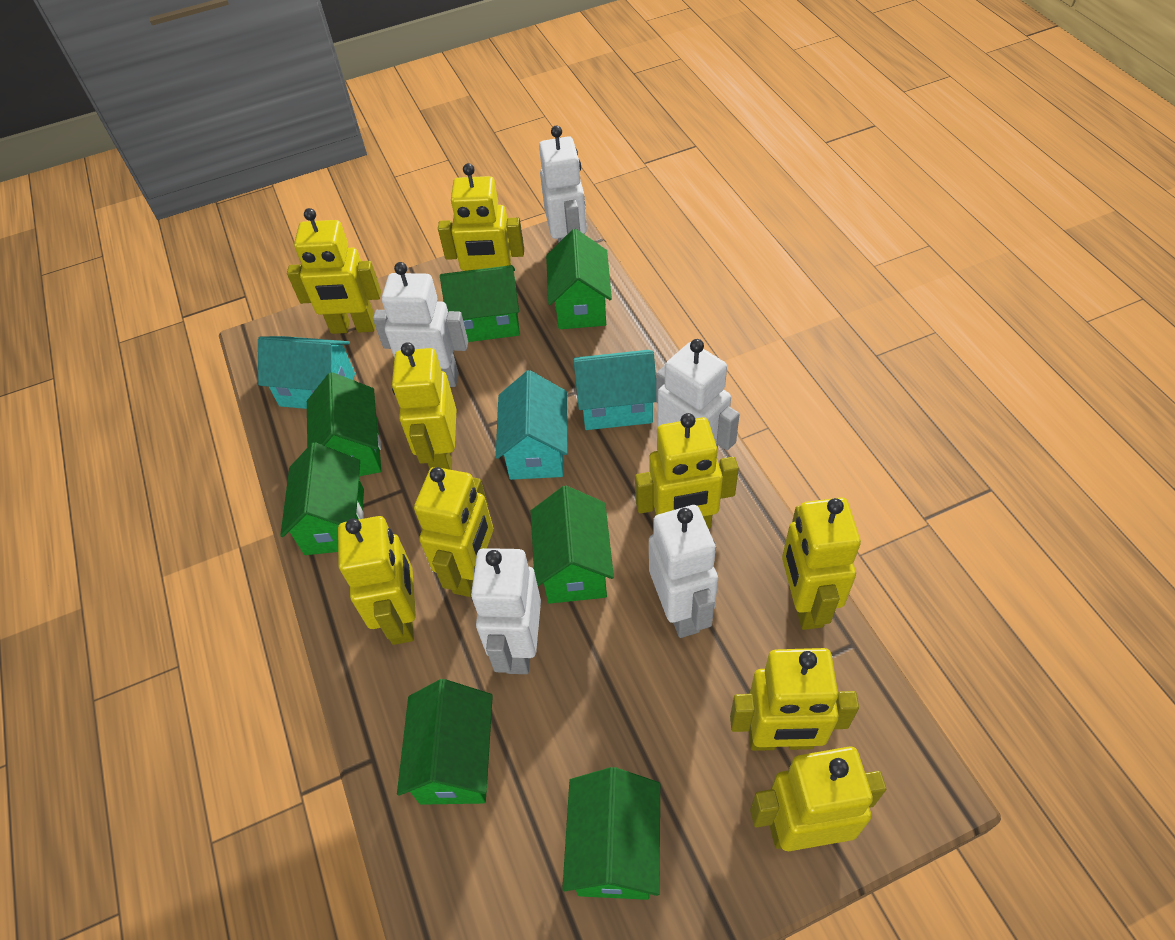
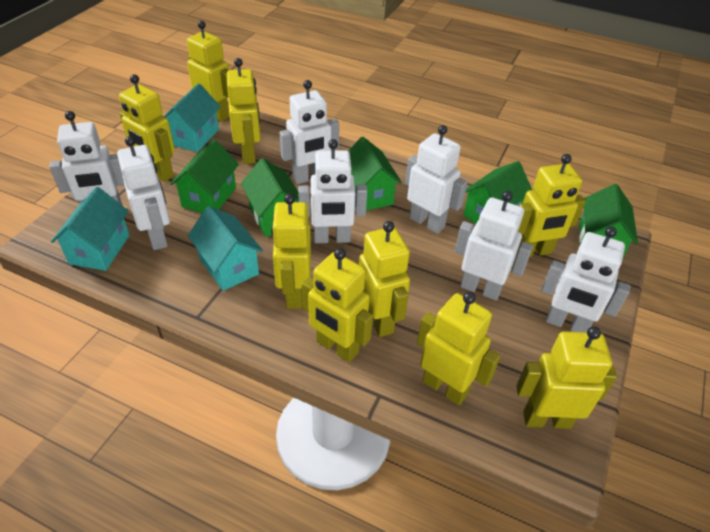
green house: 7 -> 5
white robot: 5 -> 7

